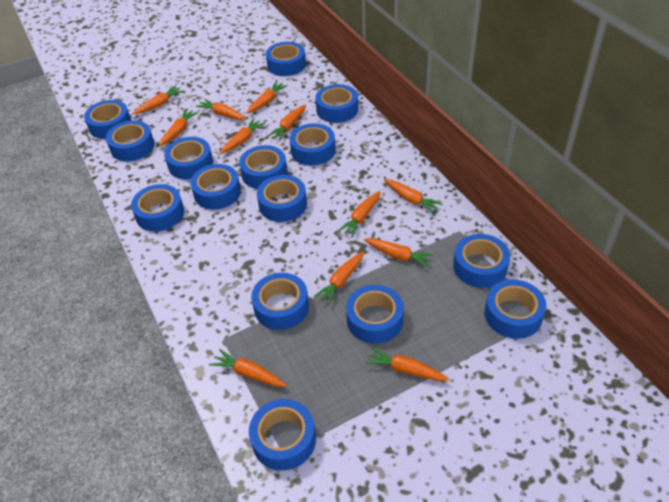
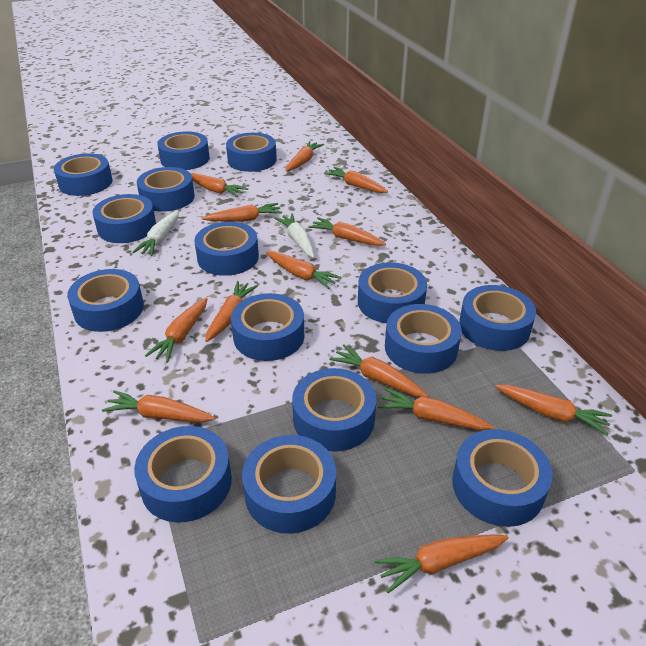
orange carrot: 12 -> 13
white carrot: 0 -> 2

